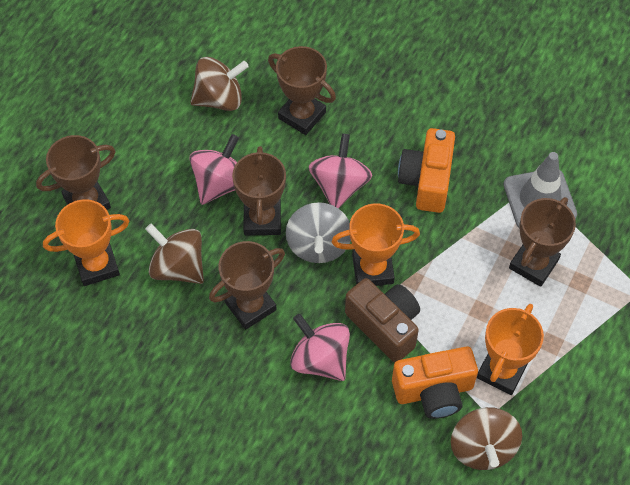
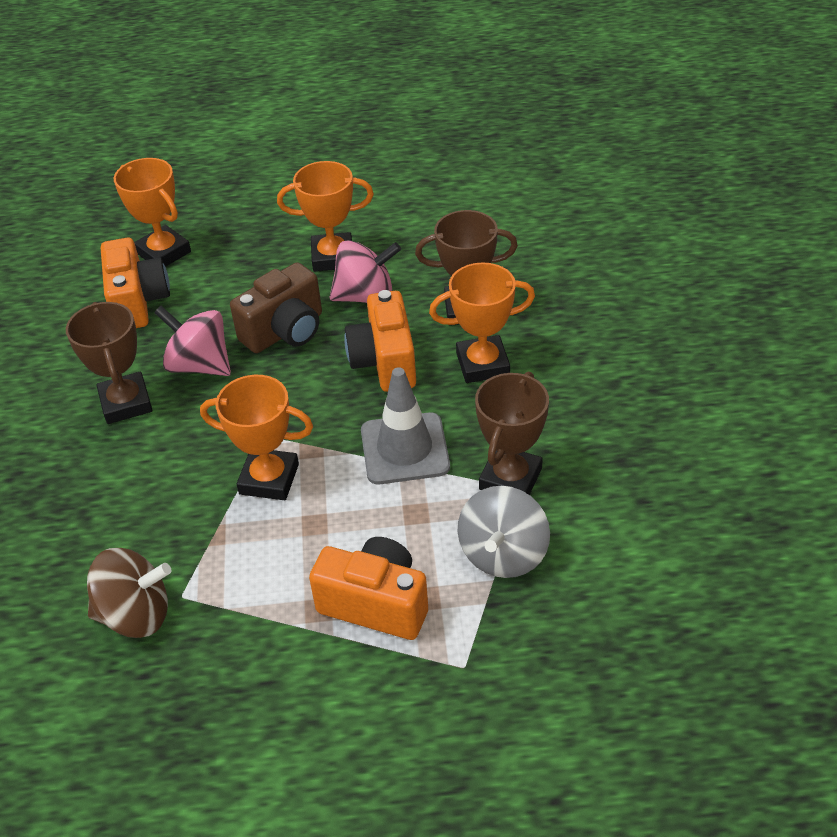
brown spinning top: 3 -> 1
brown trophy: 5 -> 3
orange camera: 2 -> 3
orange trophy: 3 -> 4
pink spinning top: 3 -> 2

